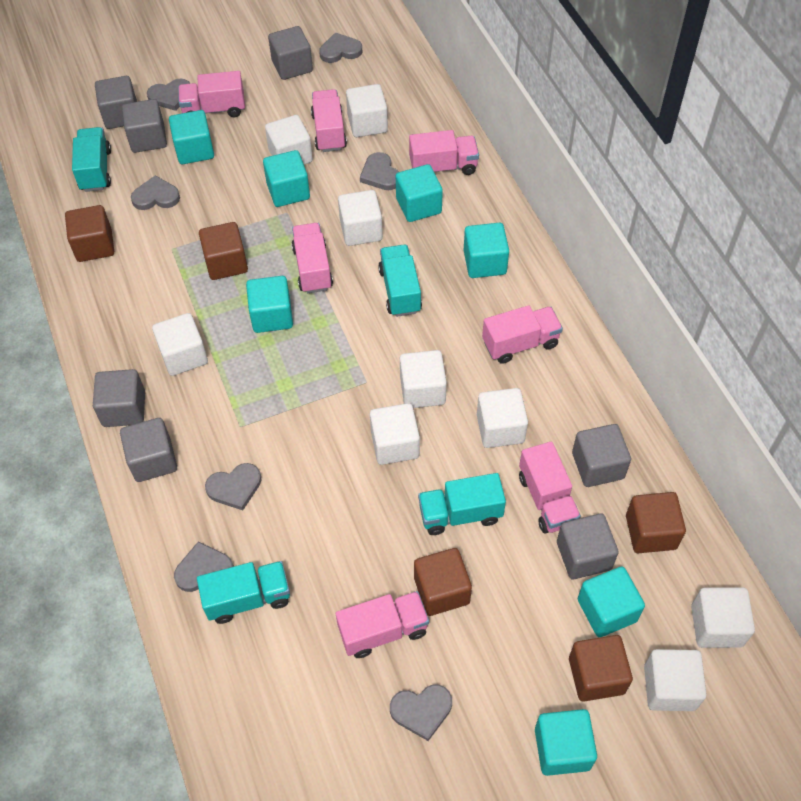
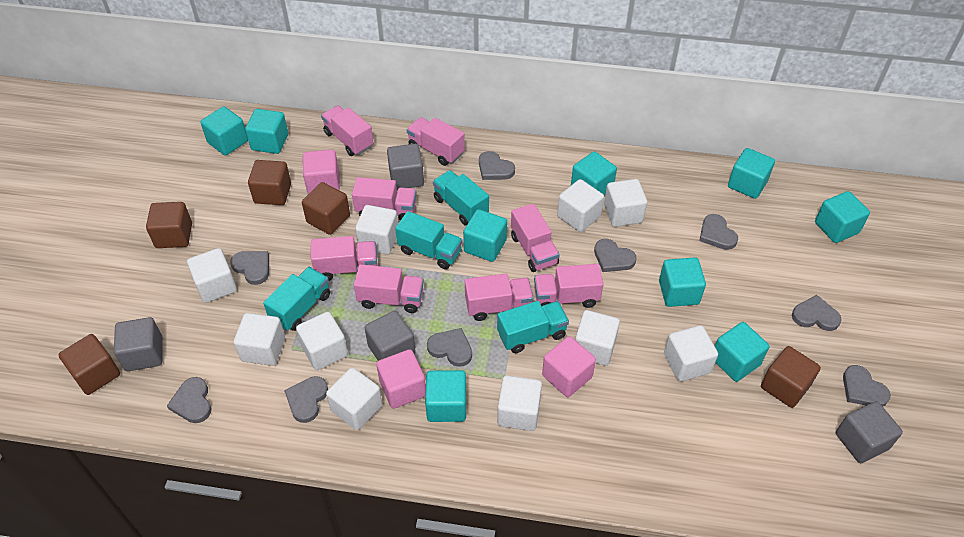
grey cube: 7 -> 4
grey heart: 7 -> 9
pink cube: 0 -> 3
pink truck: 7 -> 8
turquoise cube: 7 -> 9
white cube: 9 -> 10

